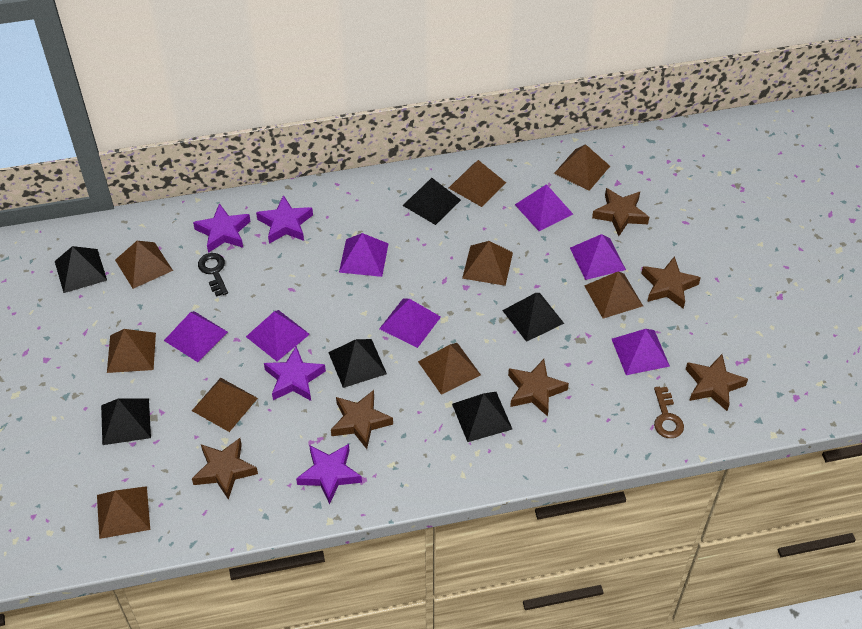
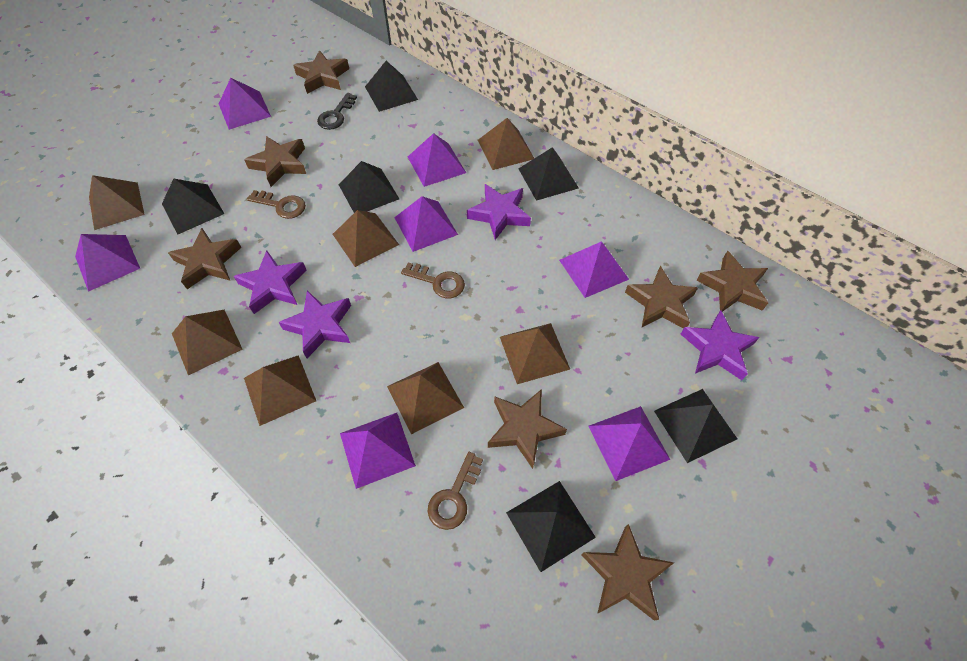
brown key: 1 -> 3
brown pyramid: 9 -> 7
brown star: 6 -> 7

